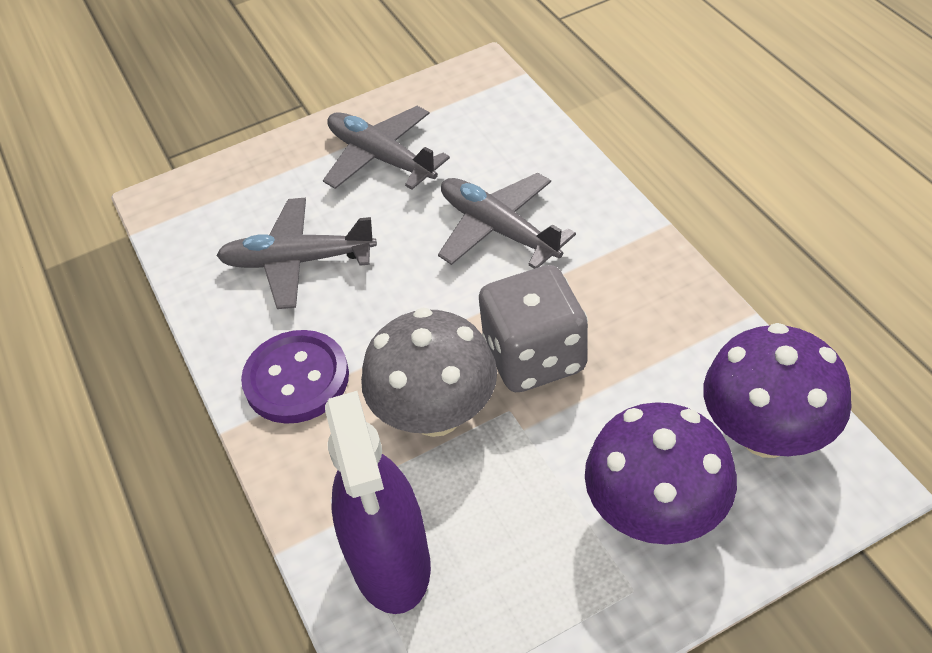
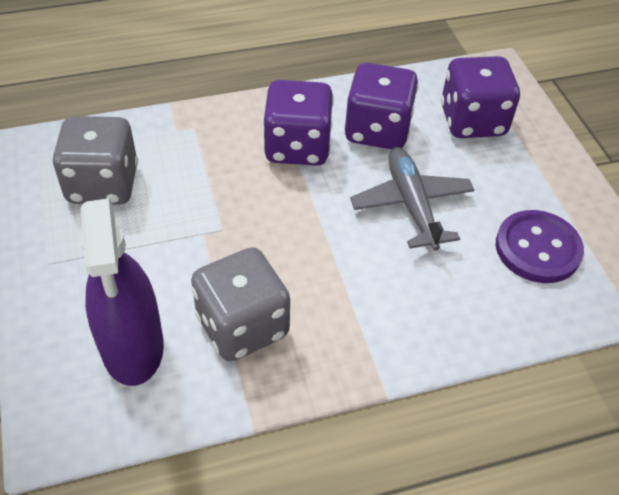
grey dice: 1 -> 2
grey mushroom: 1 -> 0
grey plane: 3 -> 1
purple dice: 0 -> 3
purple mushroom: 2 -> 0

